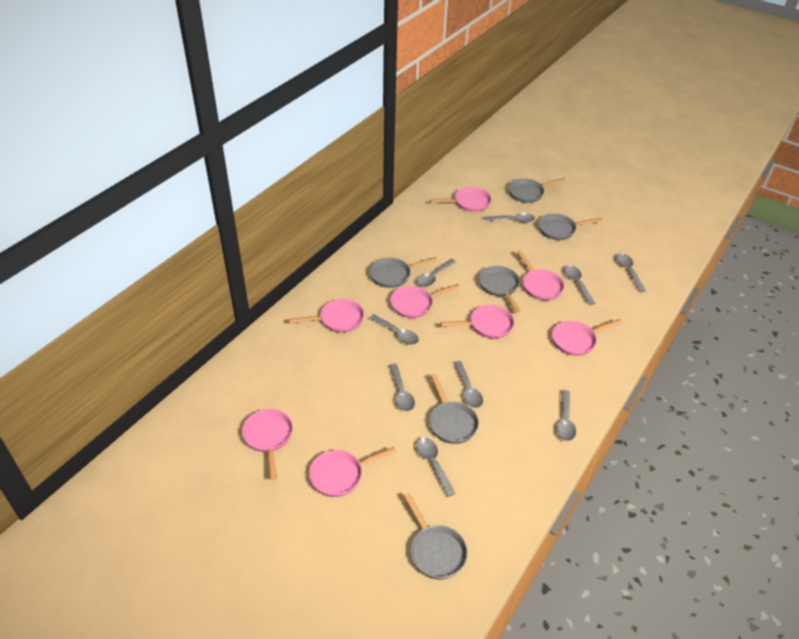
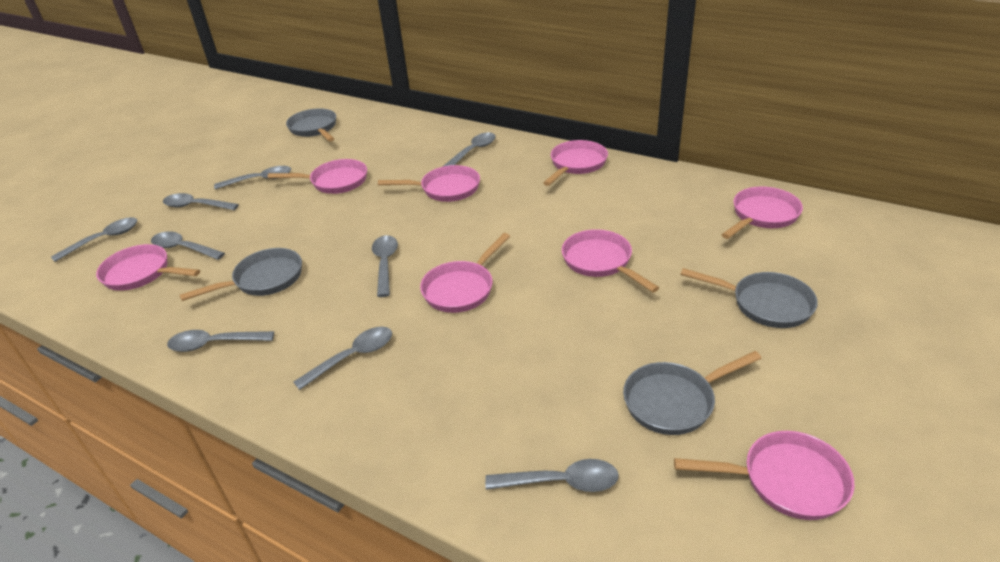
grey pan: 6 -> 4

